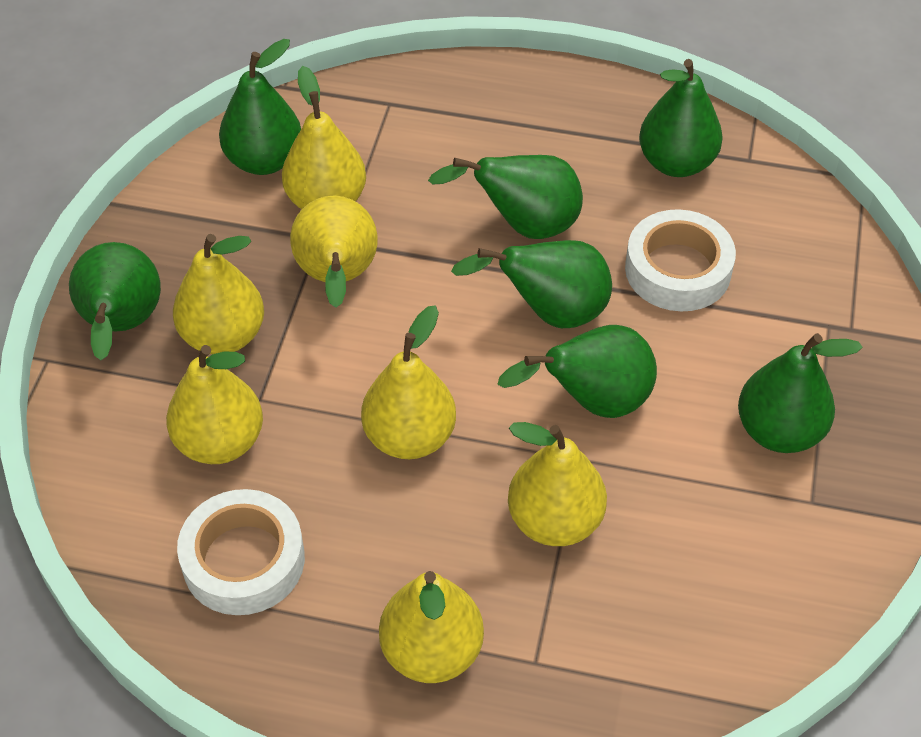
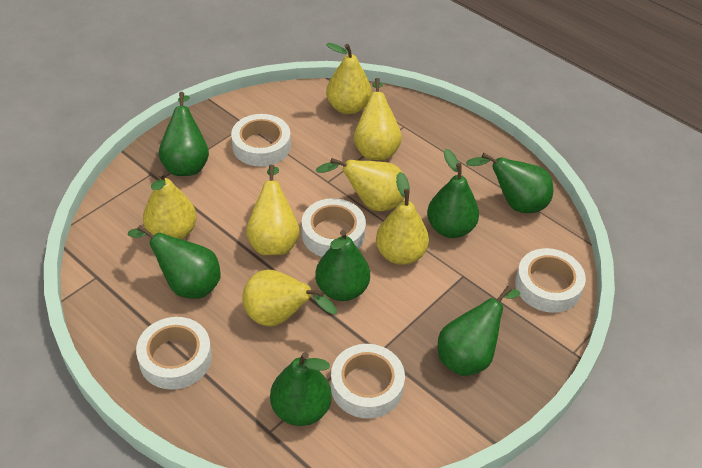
white tape: 2 -> 5

